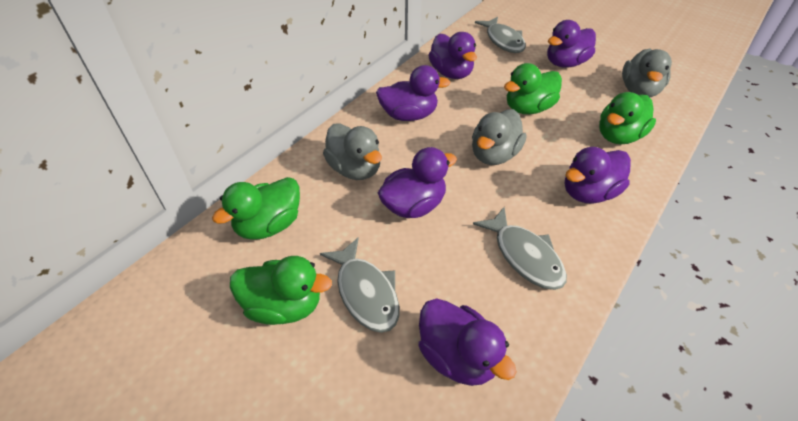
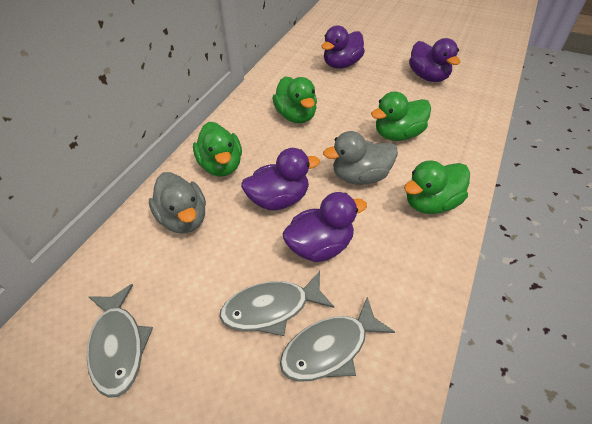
grey duck: 3 -> 2
purple duck: 6 -> 4

